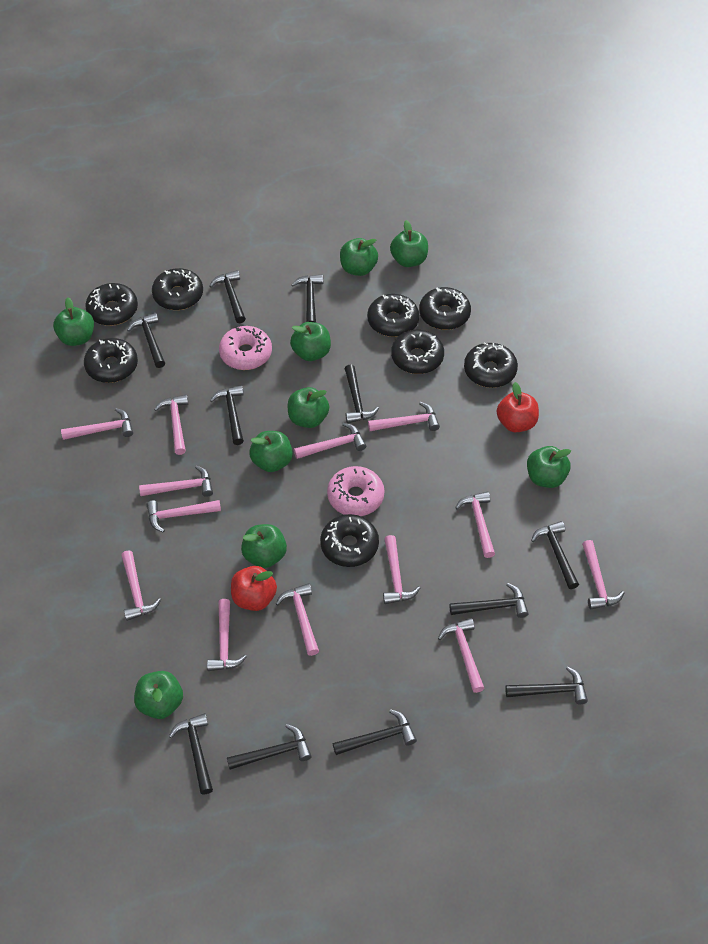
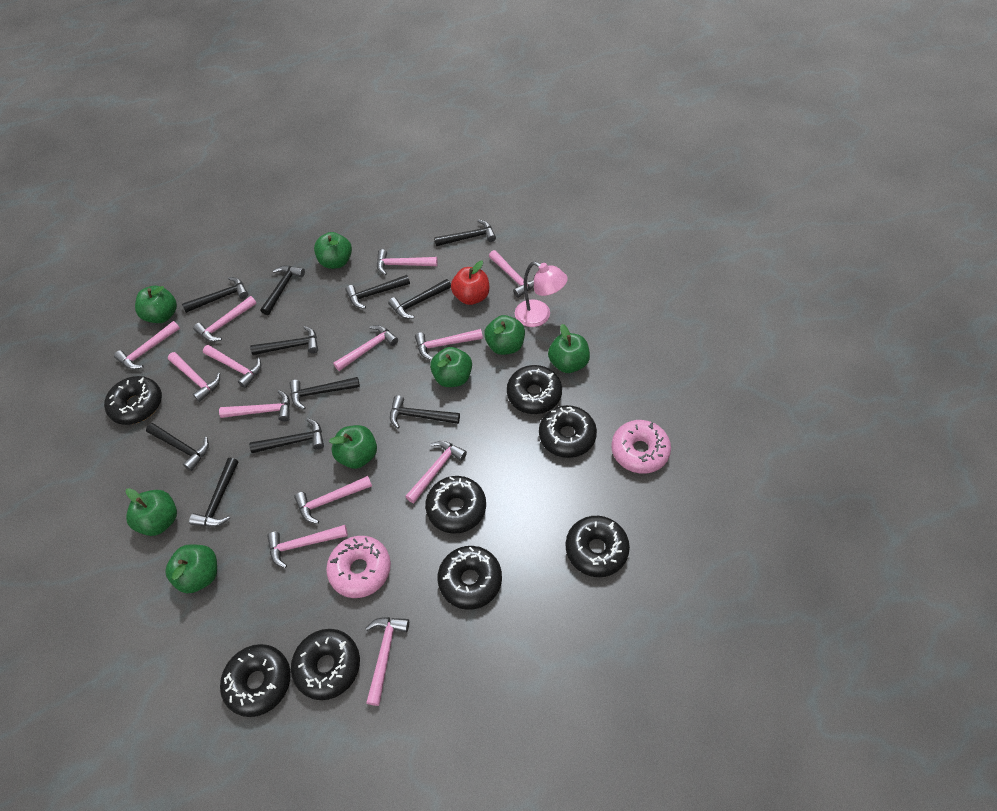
green apple: 9 -> 8
pink lamp: 0 -> 1
red apple: 2 -> 1

